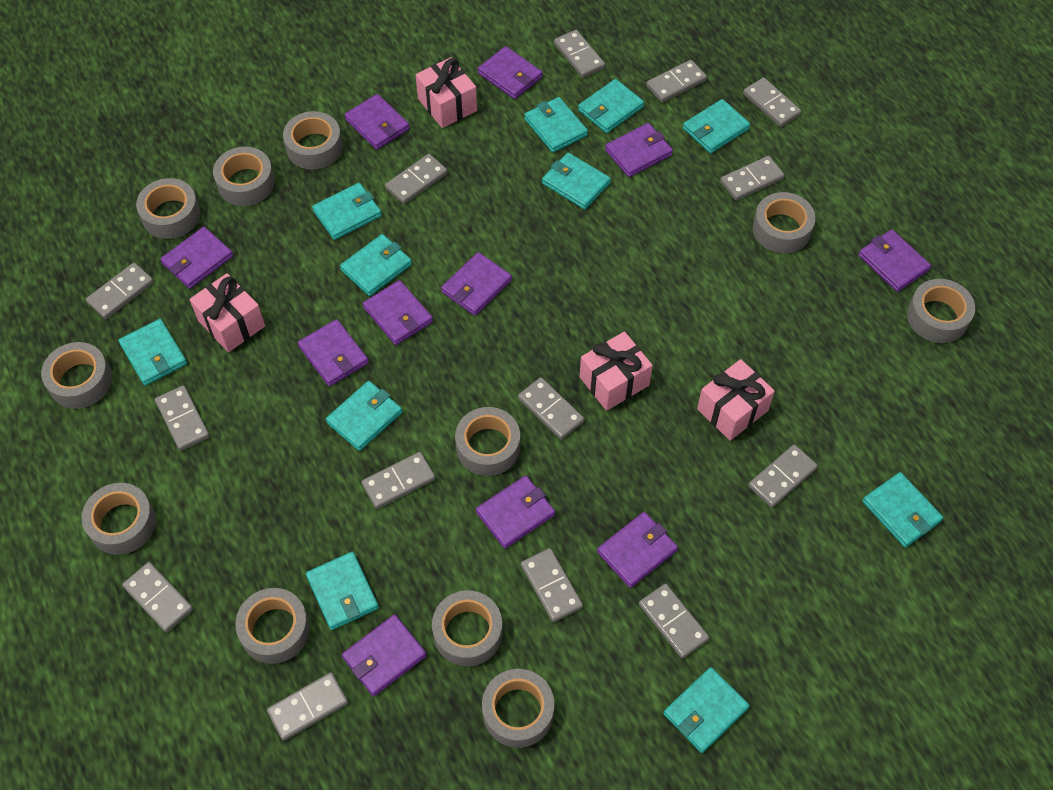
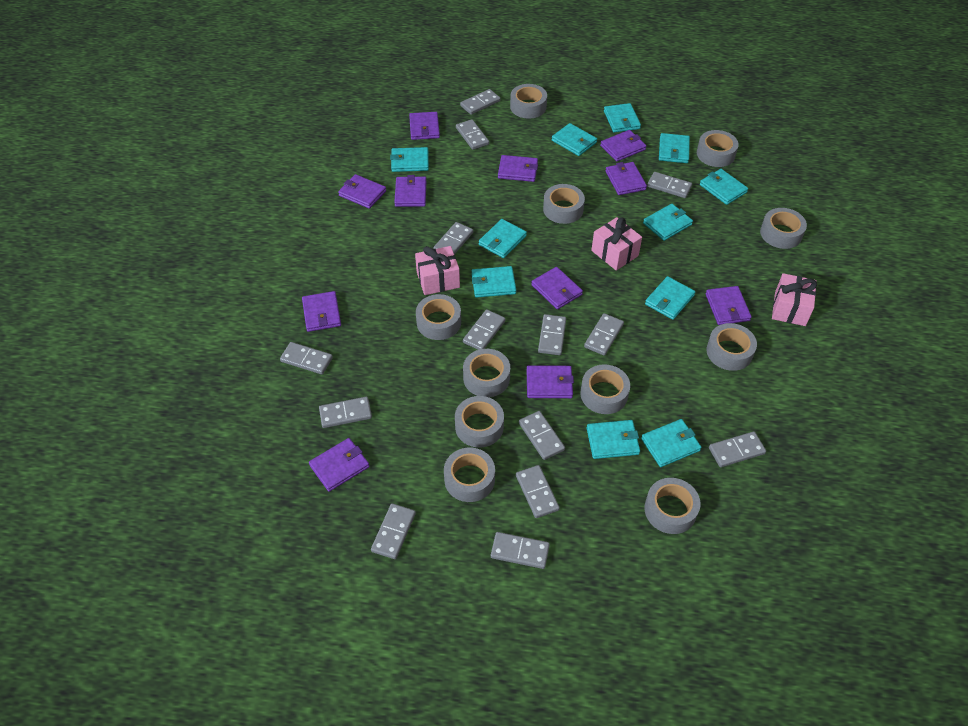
pink gift: 4 -> 3

